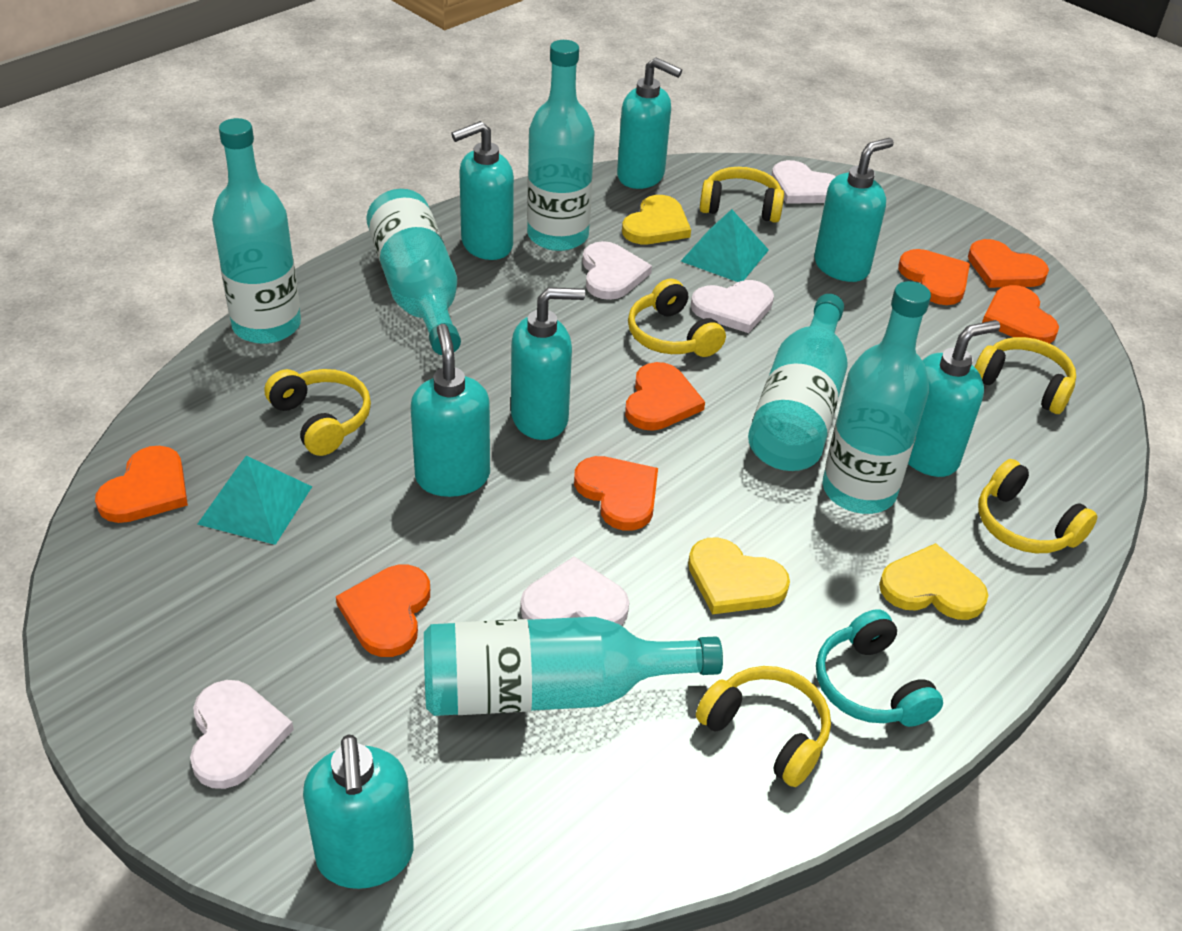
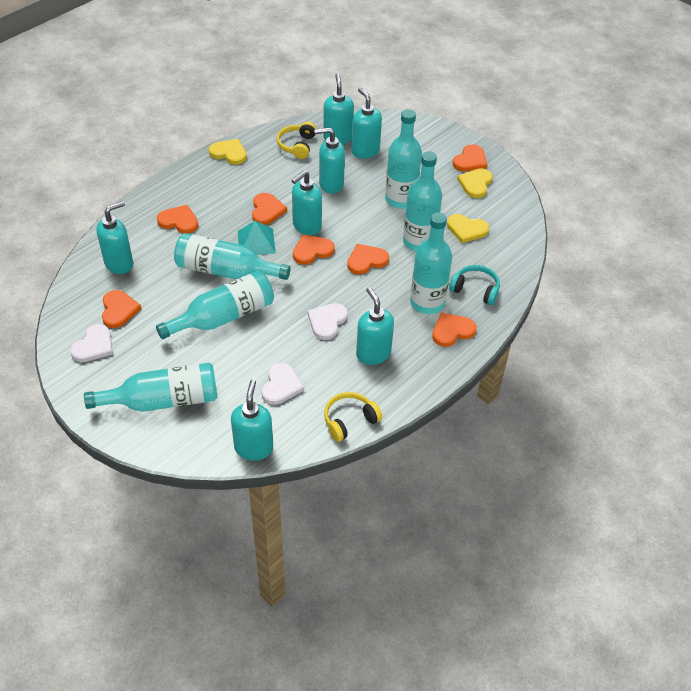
turquoise pyramid: 2 -> 1
white heart: 5 -> 3
yellow headphones: 6 -> 2

